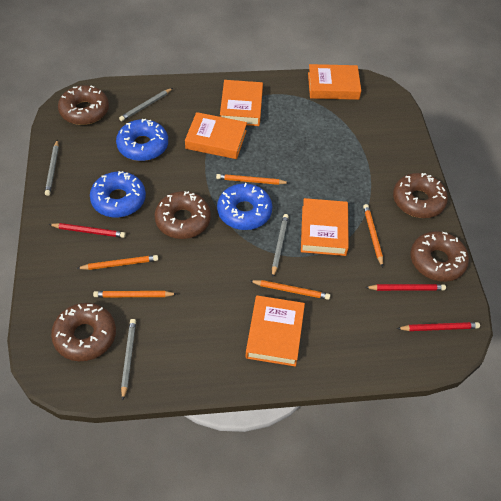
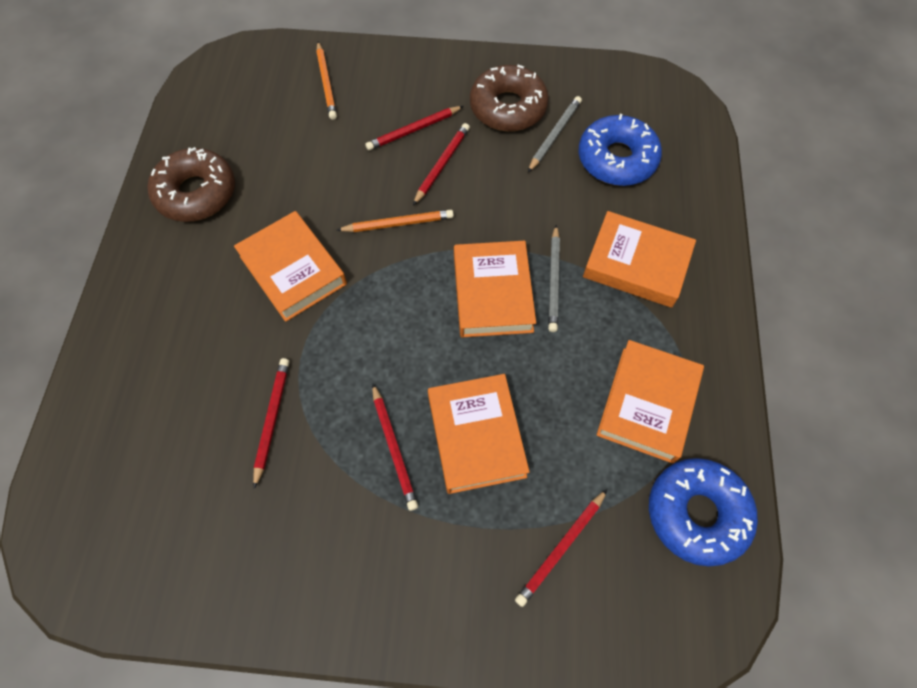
blue donut: 3 -> 2
brown donut: 5 -> 2
grey pencil: 4 -> 2
orange pencil: 5 -> 2
red pencil: 3 -> 5

